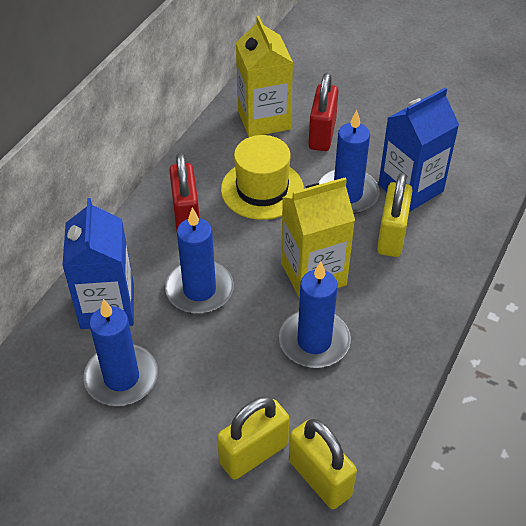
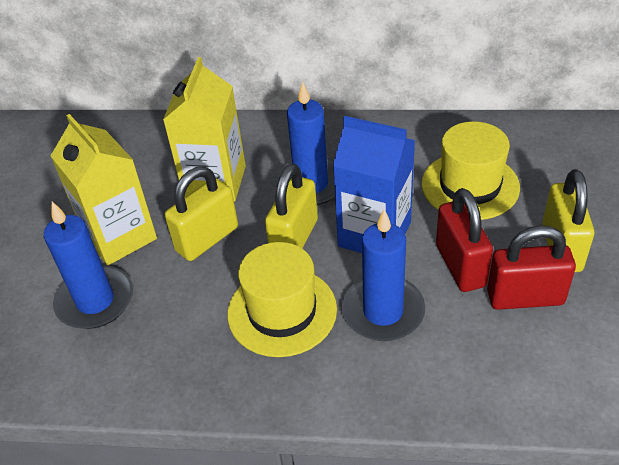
blue candle: 4 -> 3
blue carton: 2 -> 1
yellow hat: 1 -> 2

